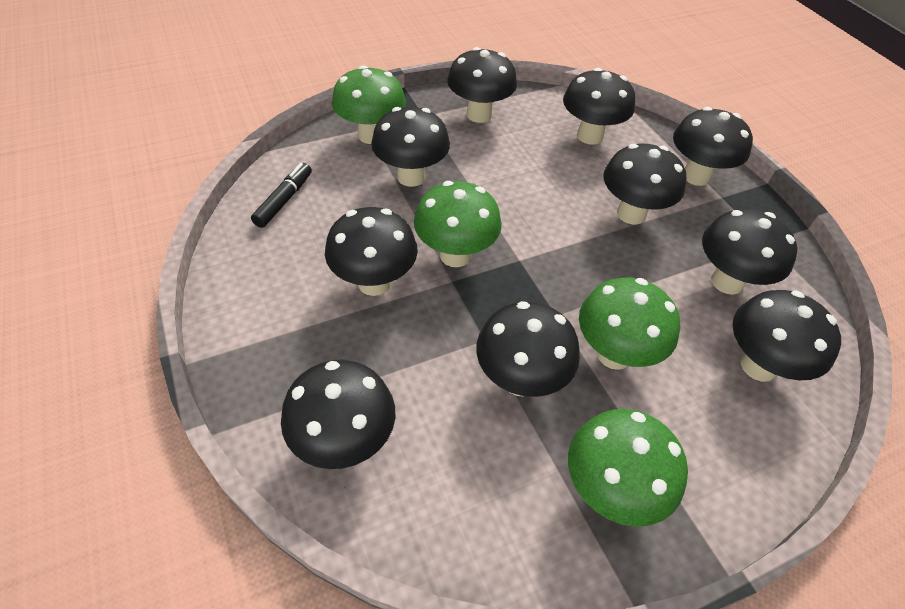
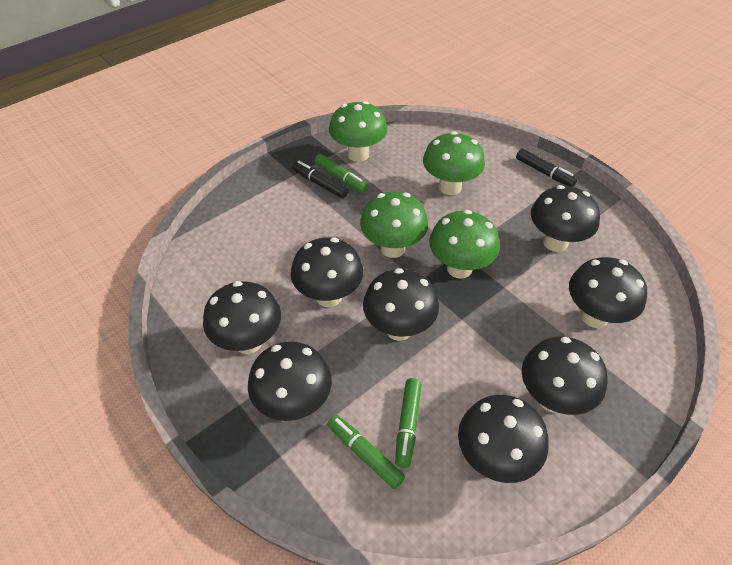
black marker: 1 -> 2
black mushroom: 10 -> 8
green marker: 0 -> 3

